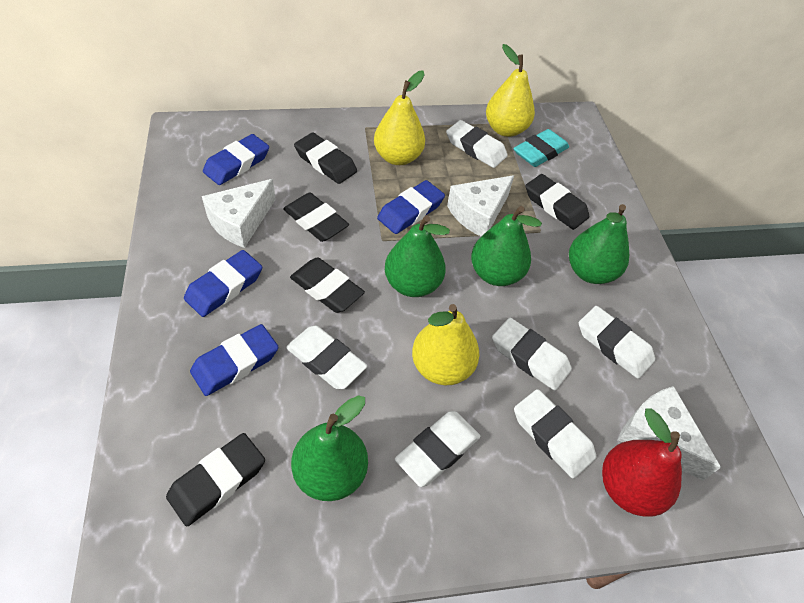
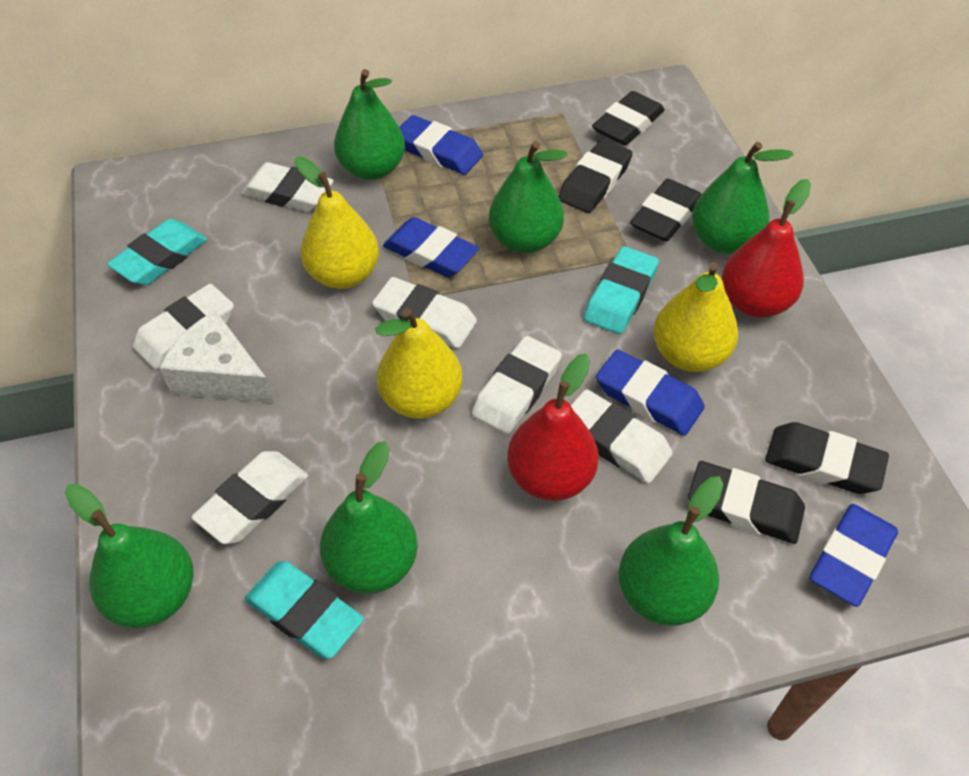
green pear: 4 -> 6
red pear: 1 -> 2
turquoise eraser: 1 -> 3
white cheese: 3 -> 1

